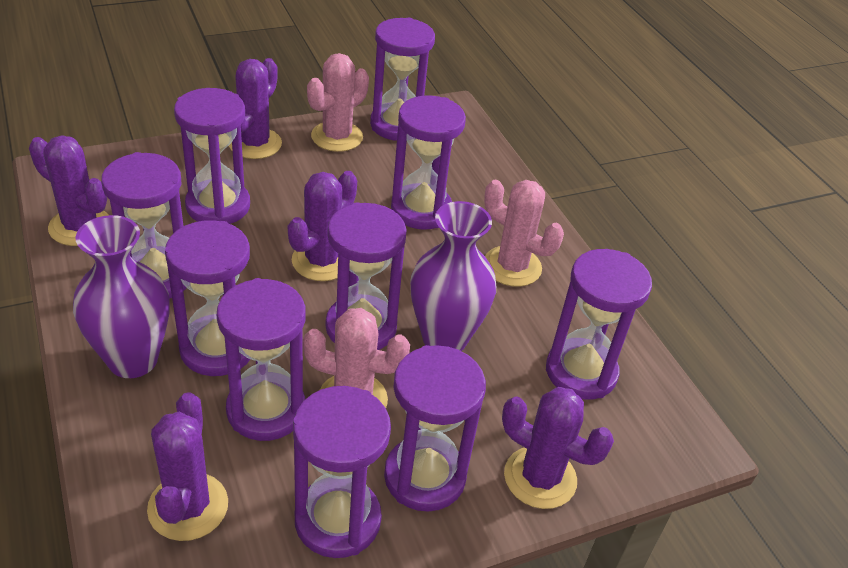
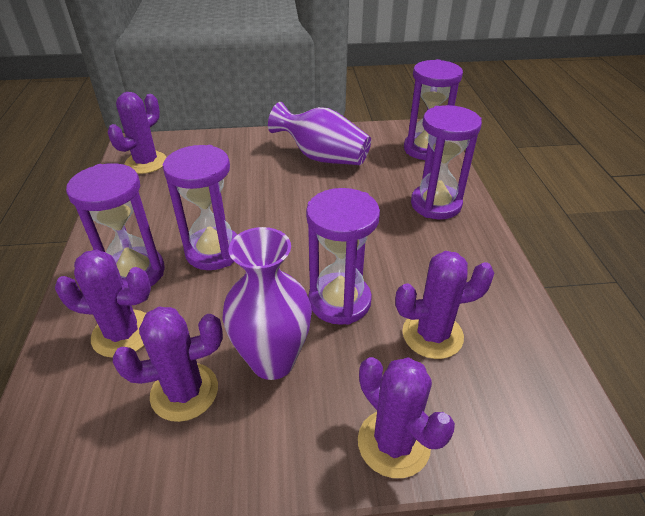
pink cactus: 3 -> 0
purple hourglass: 10 -> 5

